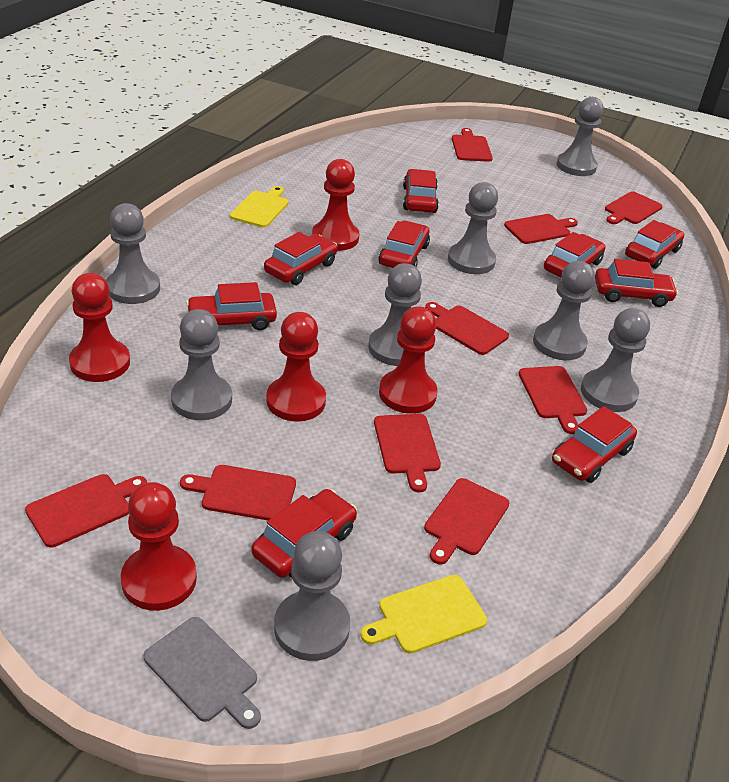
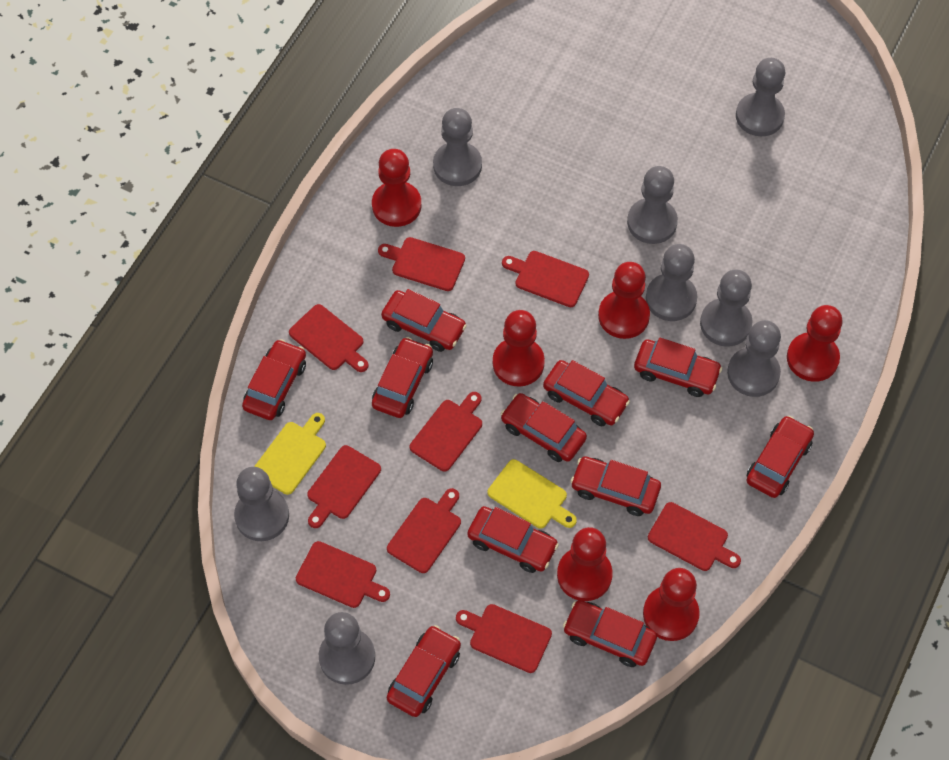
grey cutting board: 1 -> 0
red car: 9 -> 11
red pawn: 5 -> 6

